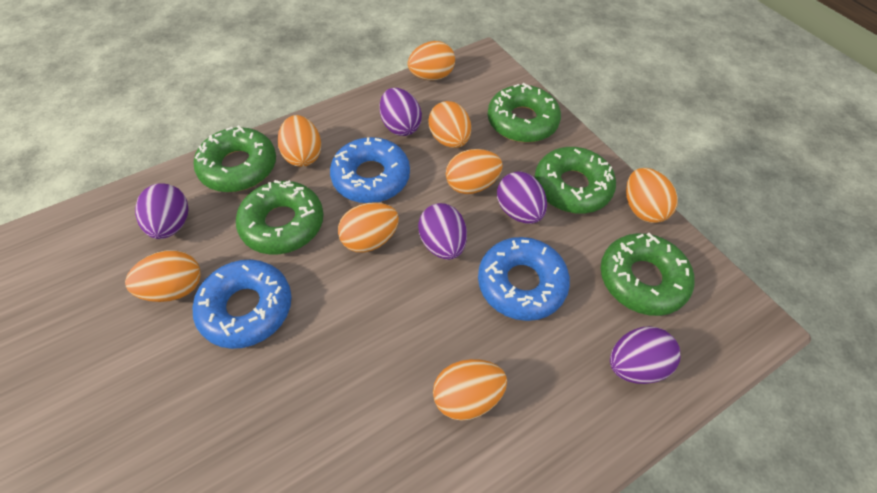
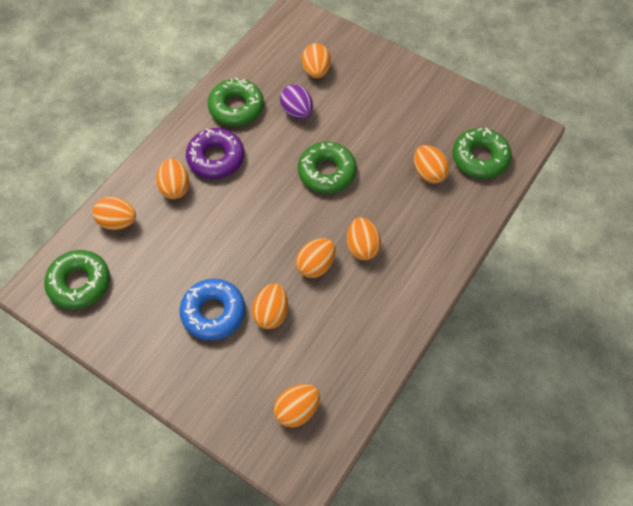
blue donut: 3 -> 1
green donut: 5 -> 4
purple donut: 0 -> 1
purple egg: 5 -> 1

